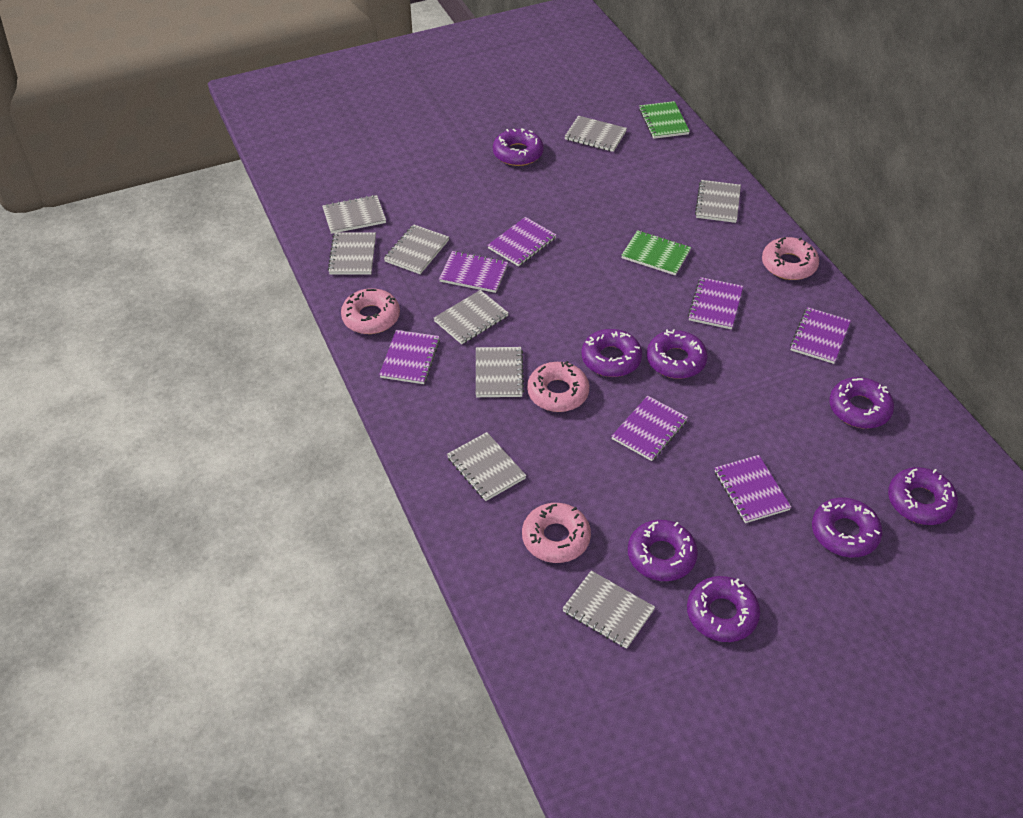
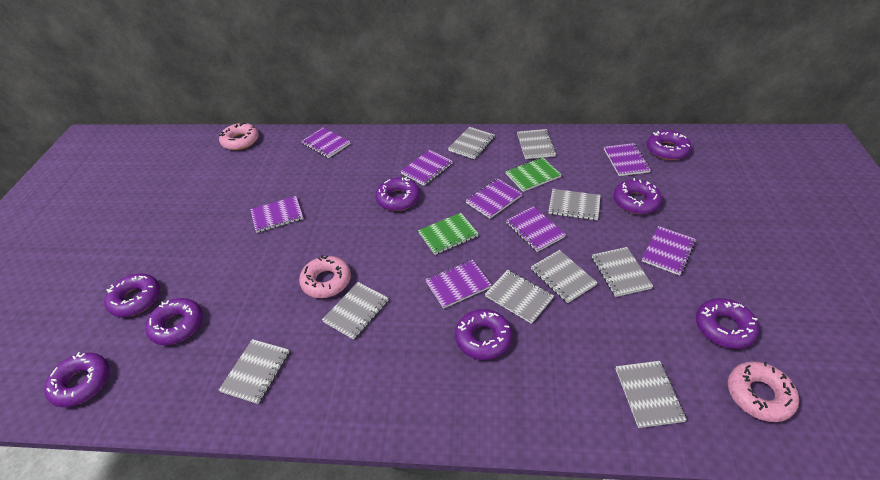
pink donut: 4 -> 3
purple notebook: 7 -> 8

